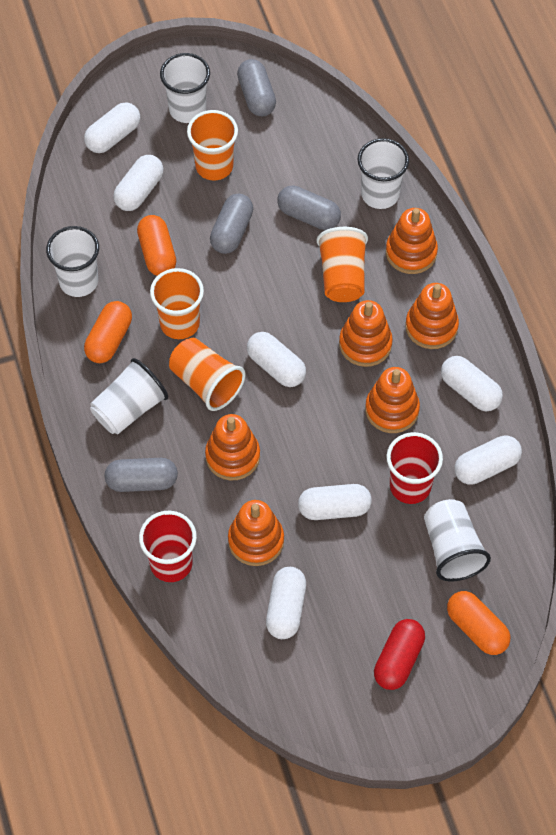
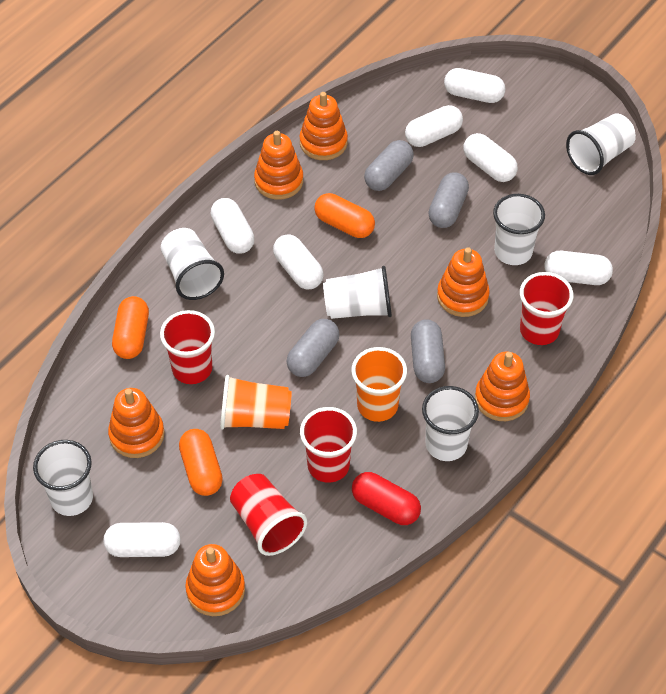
orange cup: 4 -> 2
red cup: 2 -> 4
white cup: 5 -> 6

